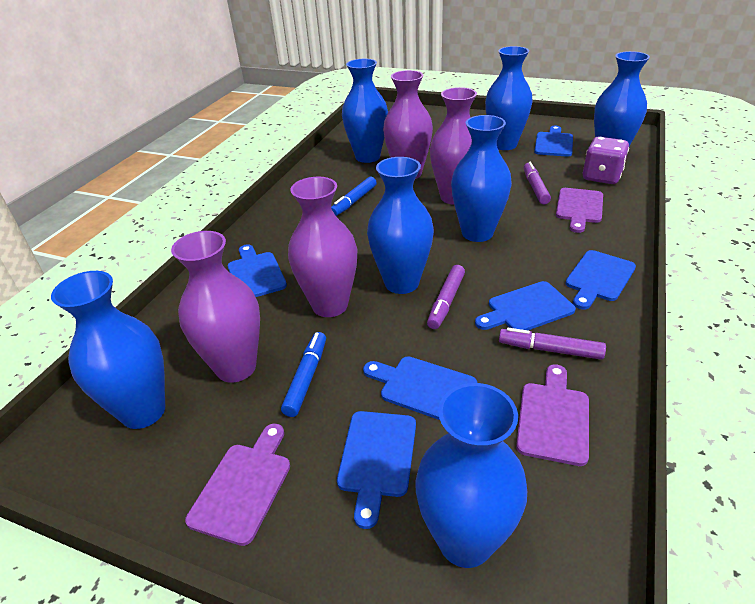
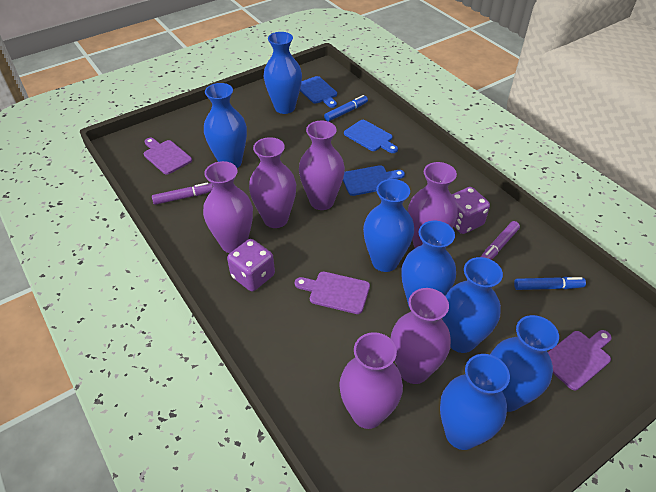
blue cutting board: 6 -> 3
purple dice: 1 -> 2
purple marker: 3 -> 2
purple vase: 4 -> 6

